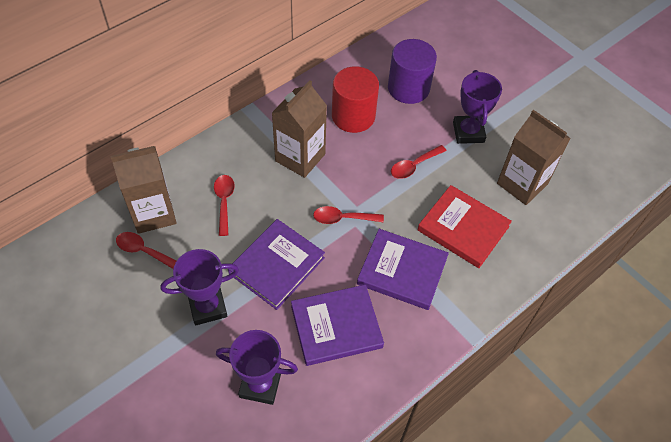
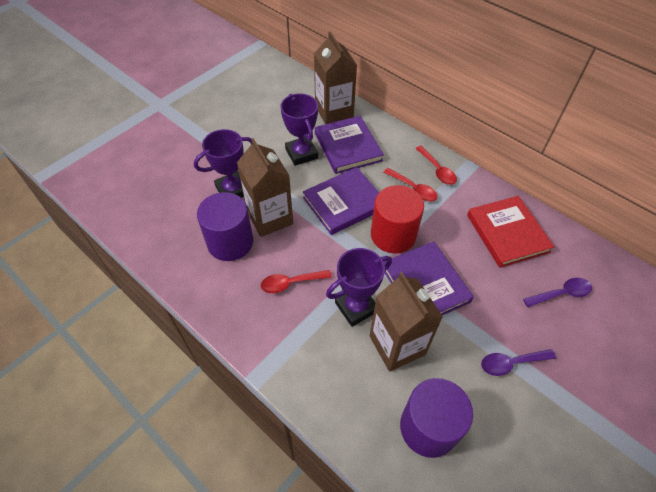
purple cylinder: 1 -> 2
purple spoon: 0 -> 2
red spoon: 4 -> 3

